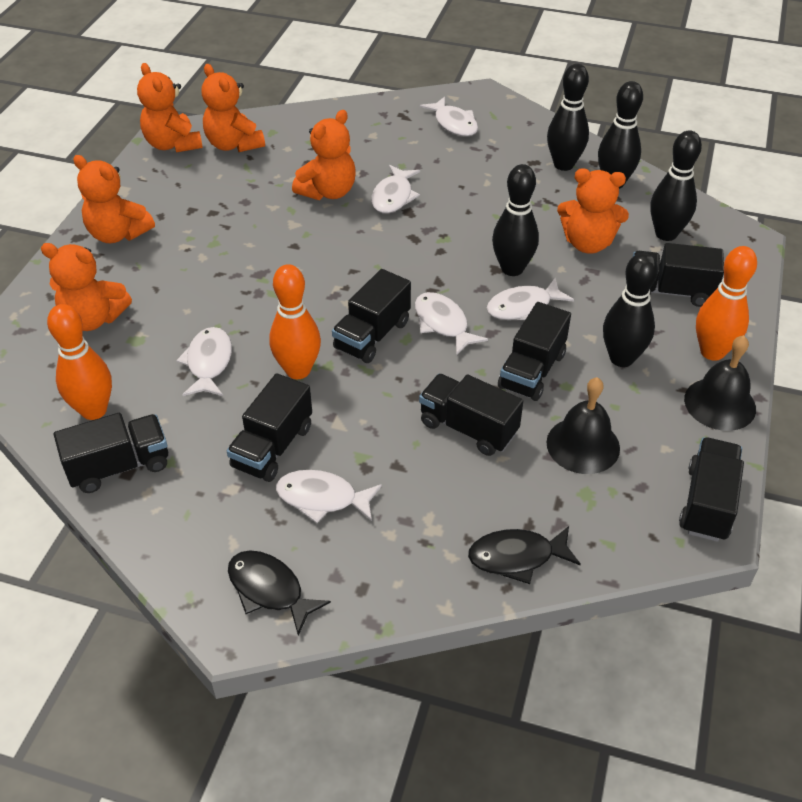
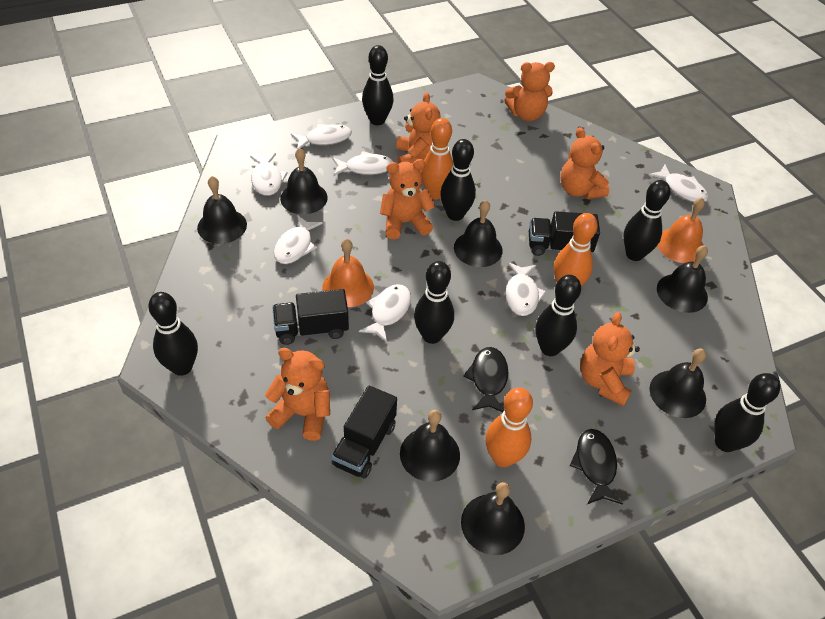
black bell: 2 -> 7
black bowling pin: 5 -> 7
black truck: 7 -> 3
orange bell: 0 -> 2
white fish: 6 -> 7

